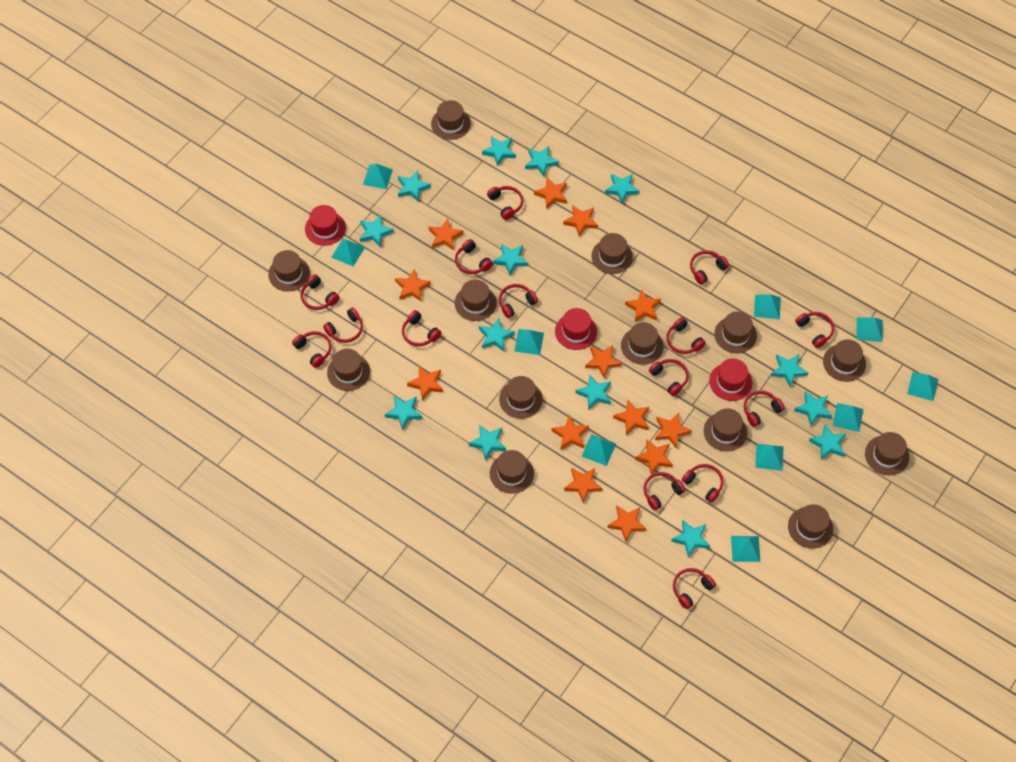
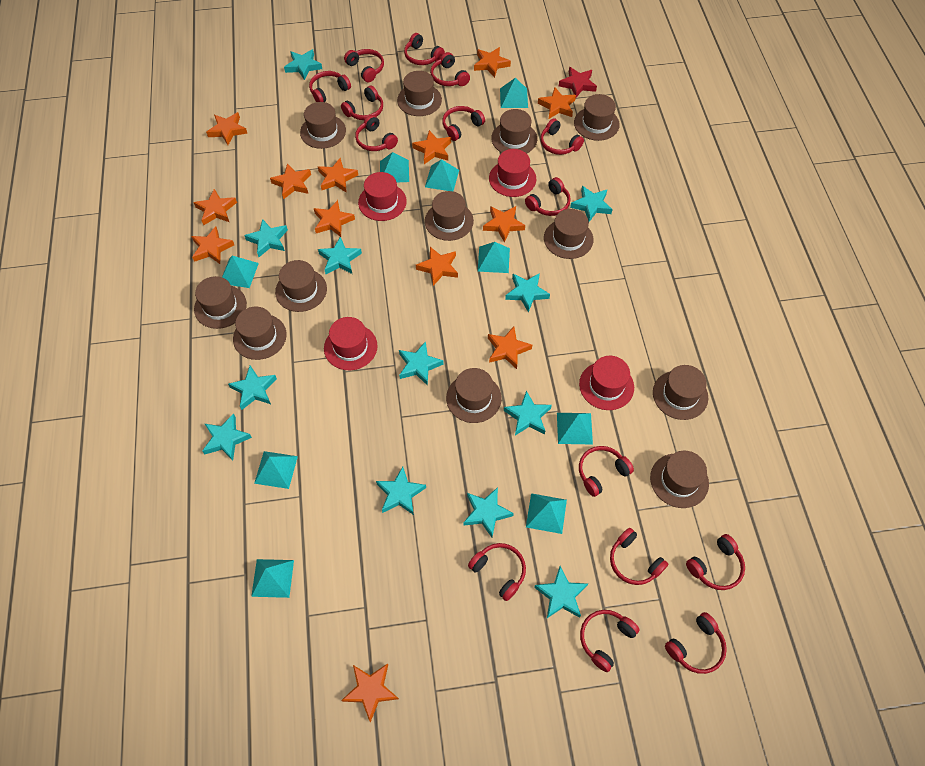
brown hat: 13 -> 12
red hat: 3 -> 4
red star: 0 -> 1
turquoise pyramid: 10 -> 9
turquoise star: 14 -> 12

